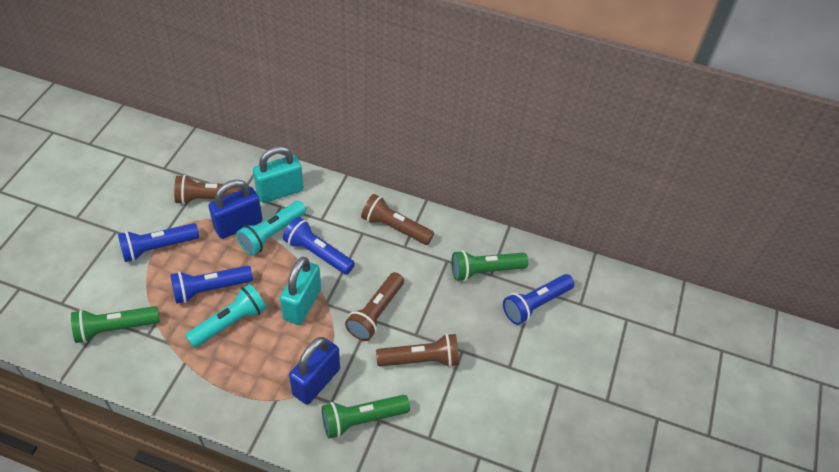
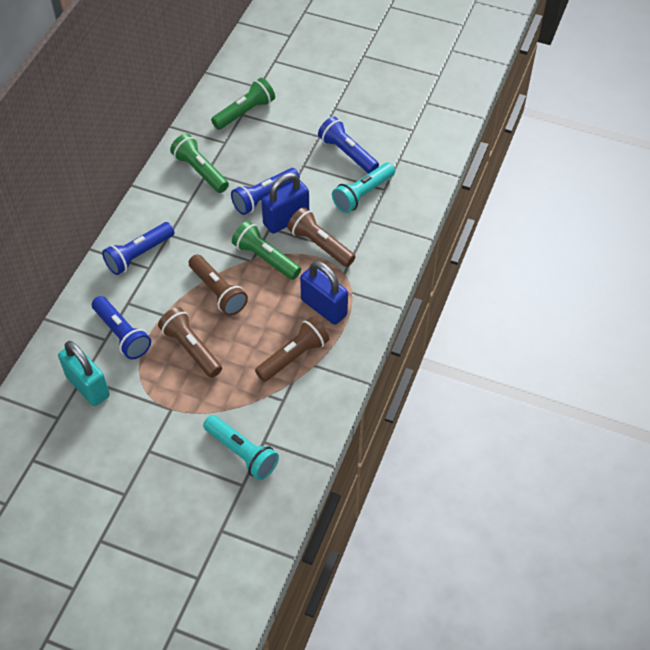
turquoise padlock: 2 -> 1

